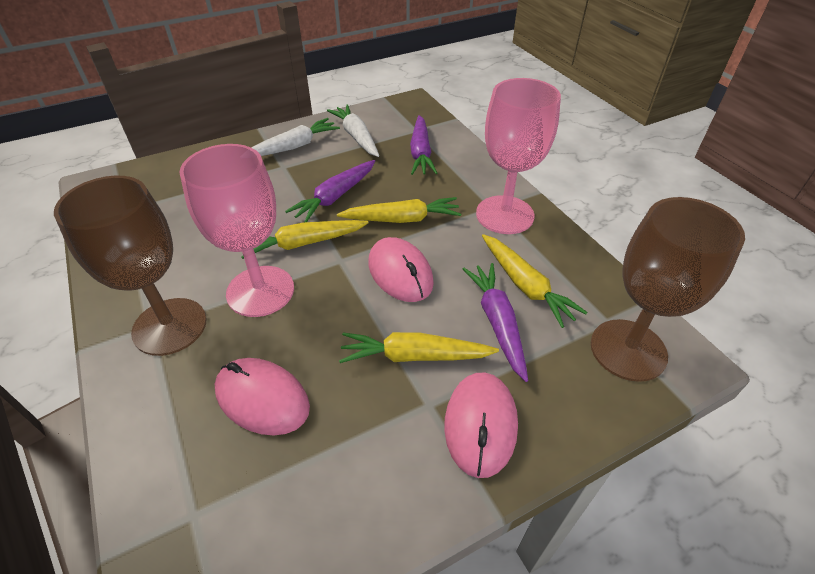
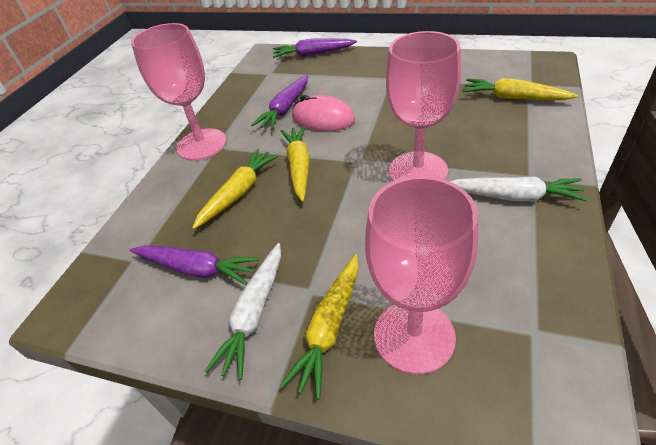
brown goblet: 2 -> 0
pink goblet: 2 -> 3
pink mouse: 3 -> 1

